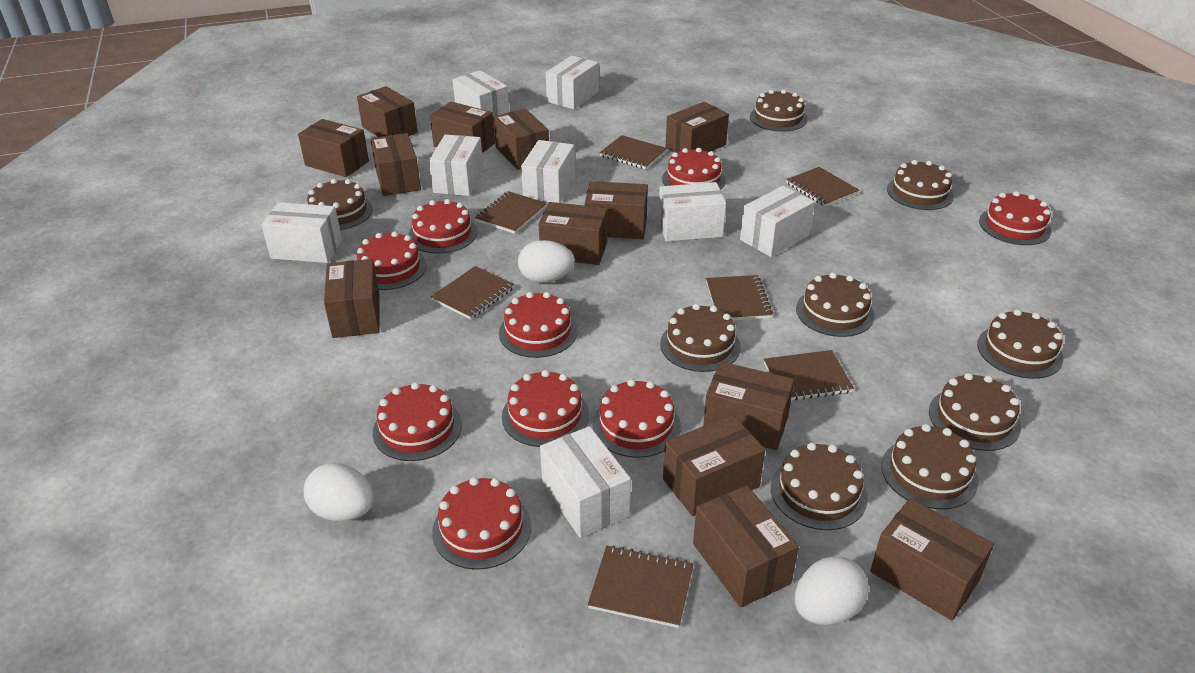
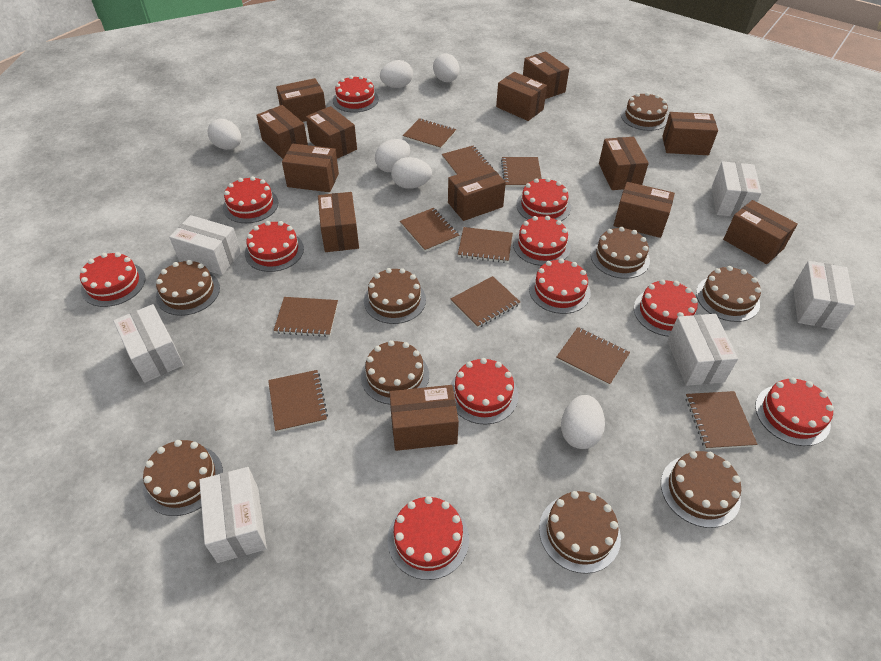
brown notebook: 7 -> 10
red cake: 9 -> 11
white box: 8 -> 6
white egg: 3 -> 6

